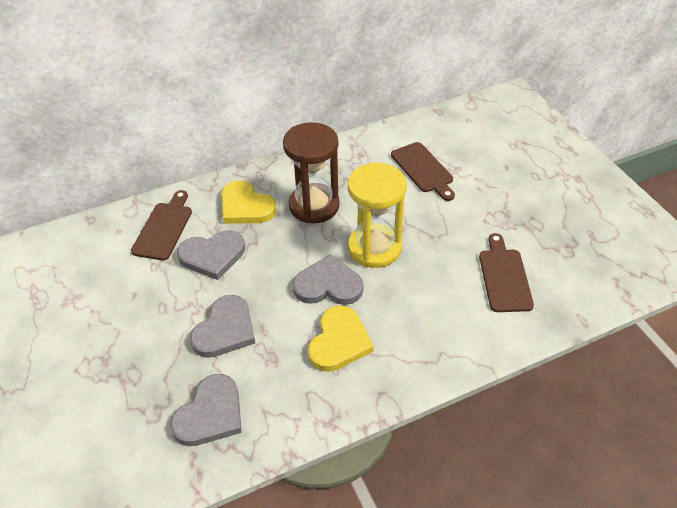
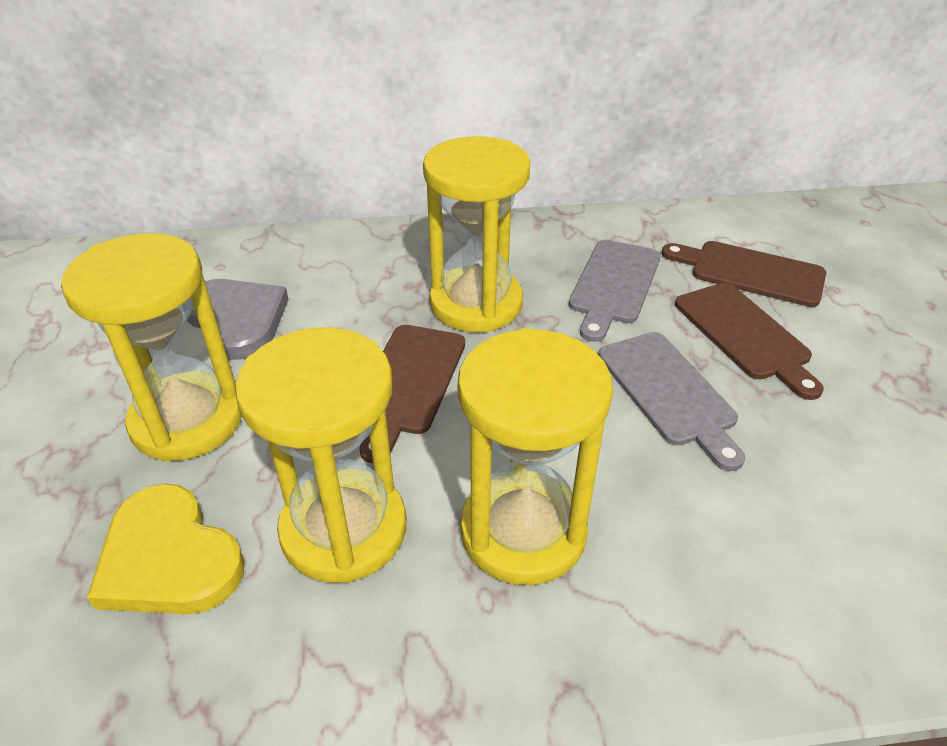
brown hourglass: 1 -> 0
grey cutting board: 0 -> 2
grey heart: 4 -> 1
yellow heart: 2 -> 1
yellow hourglass: 1 -> 4

